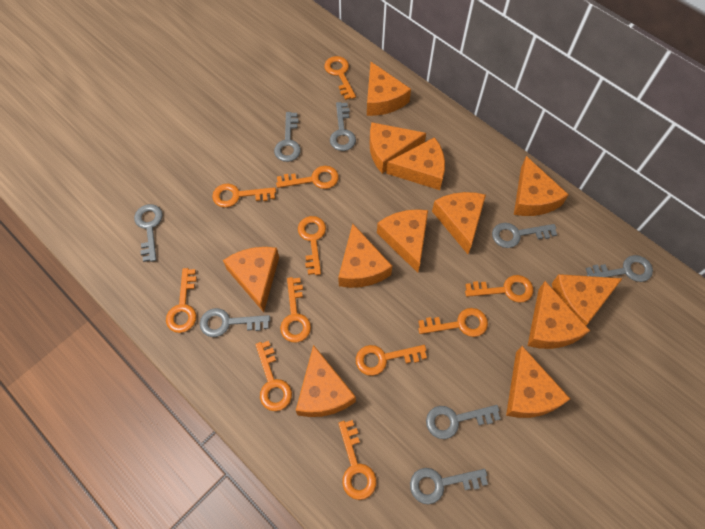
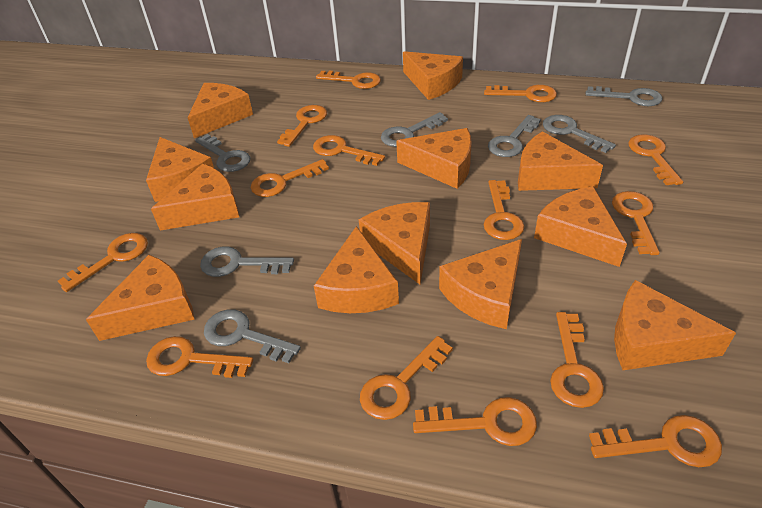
grey key: 8 -> 7
orange key: 11 -> 14

